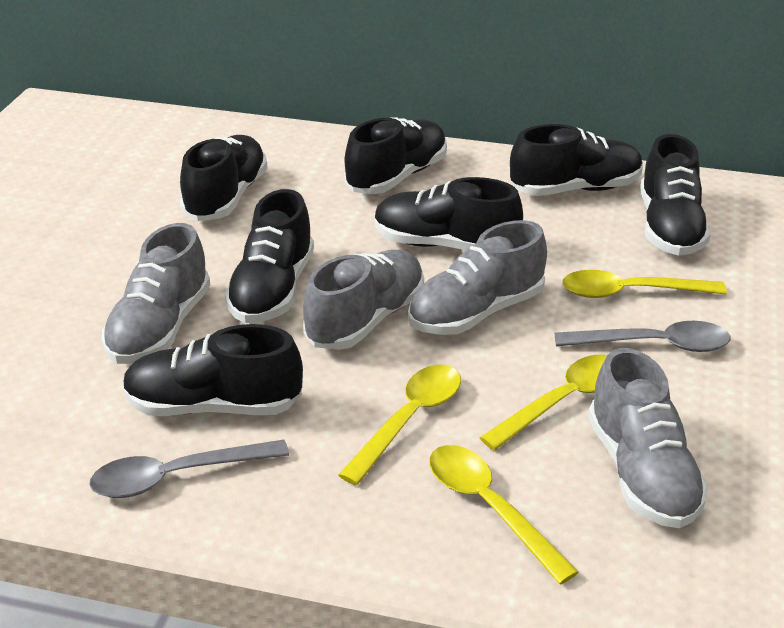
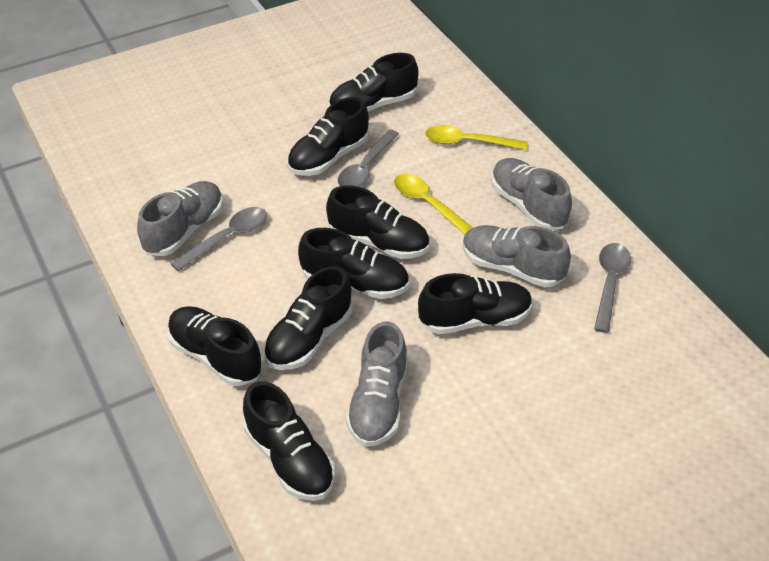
black shoe: 7 -> 8
grey spoon: 2 -> 3
yellow spoon: 4 -> 2

